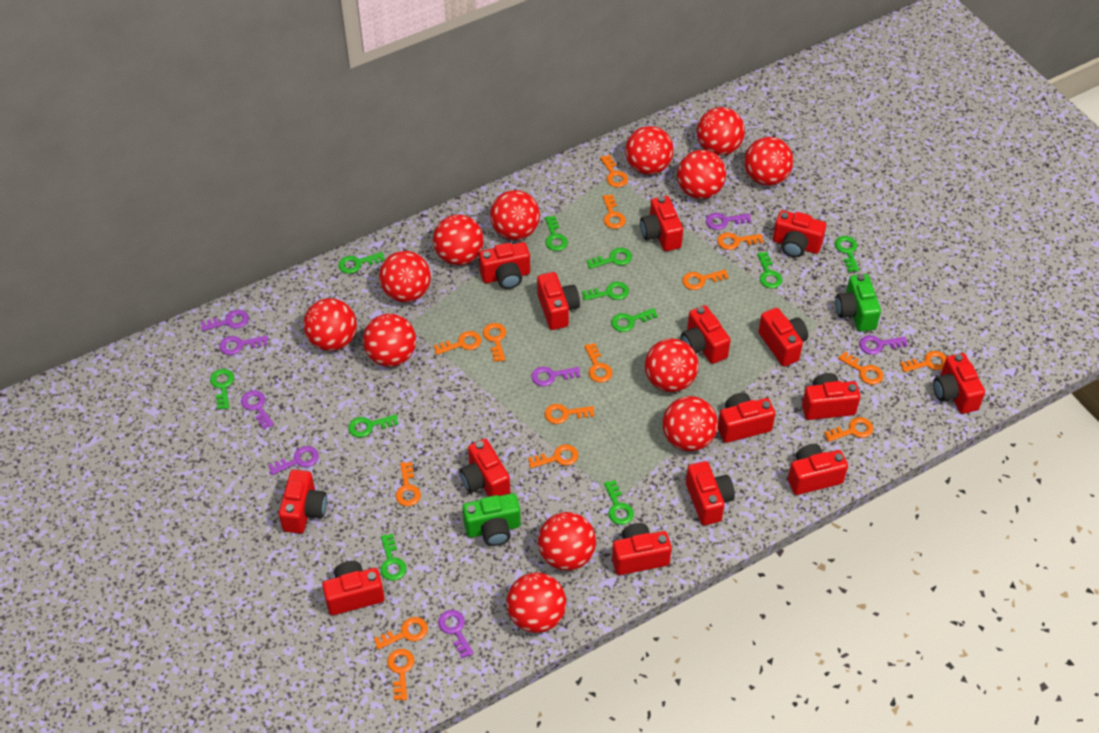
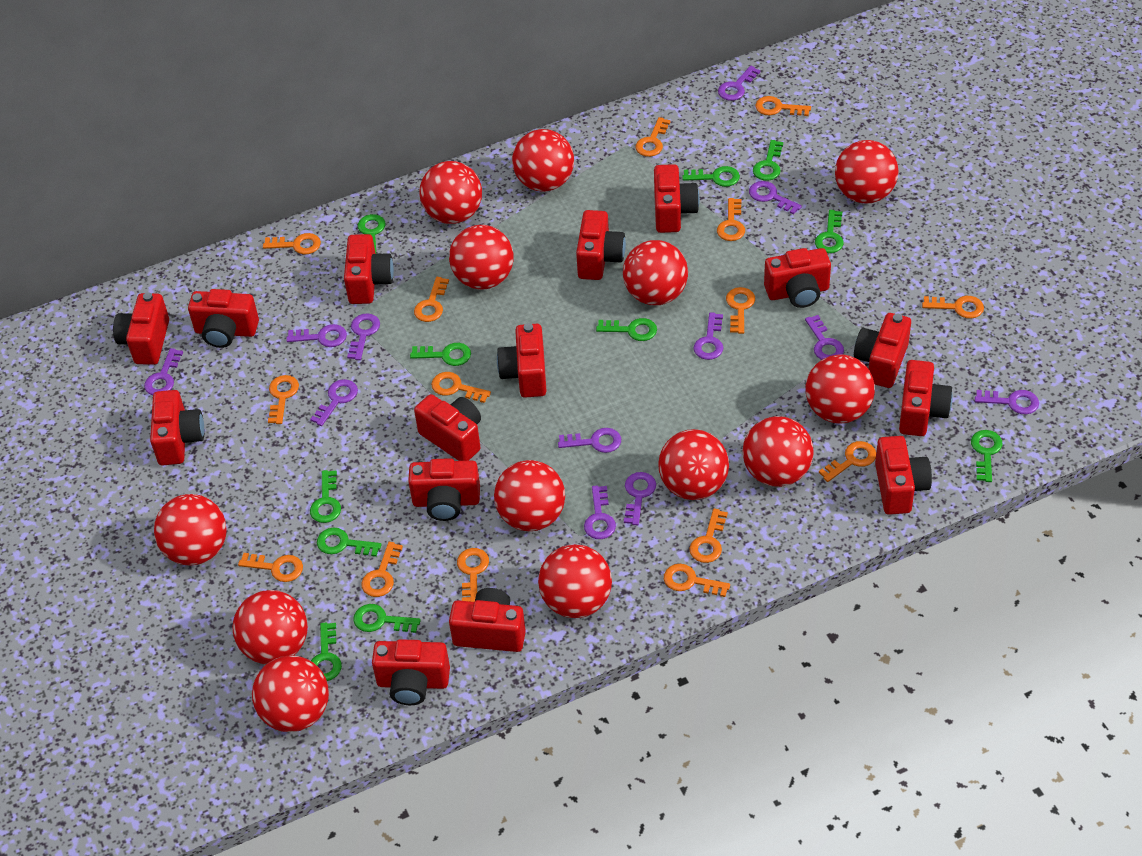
green camera: 2 -> 0
purple key: 8 -> 12

